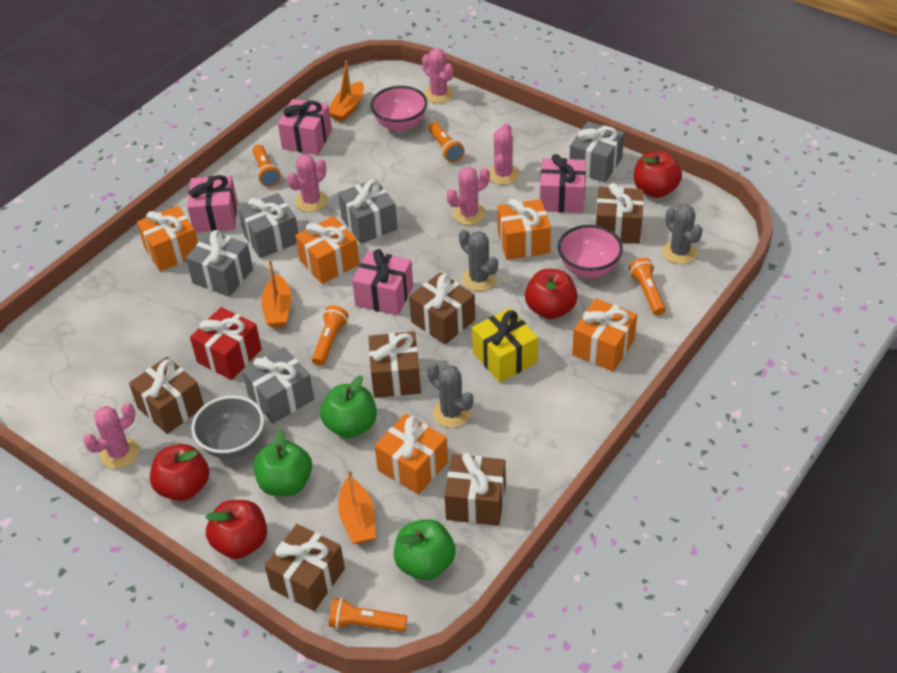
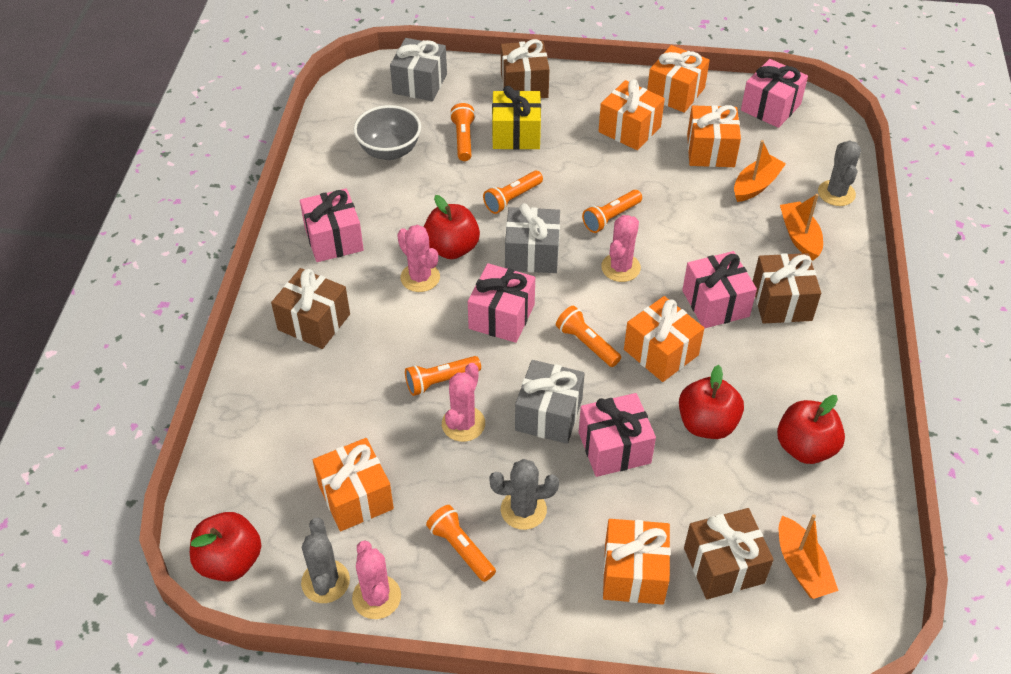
brown gift: 6 -> 4
green apple: 3 -> 0
grey gift: 5 -> 3
orange flashlight: 5 -> 6
orange gift: 5 -> 6
pink bowl: 2 -> 0
pink cactus: 5 -> 4
pink gift: 4 -> 5
red gift: 1 -> 0

